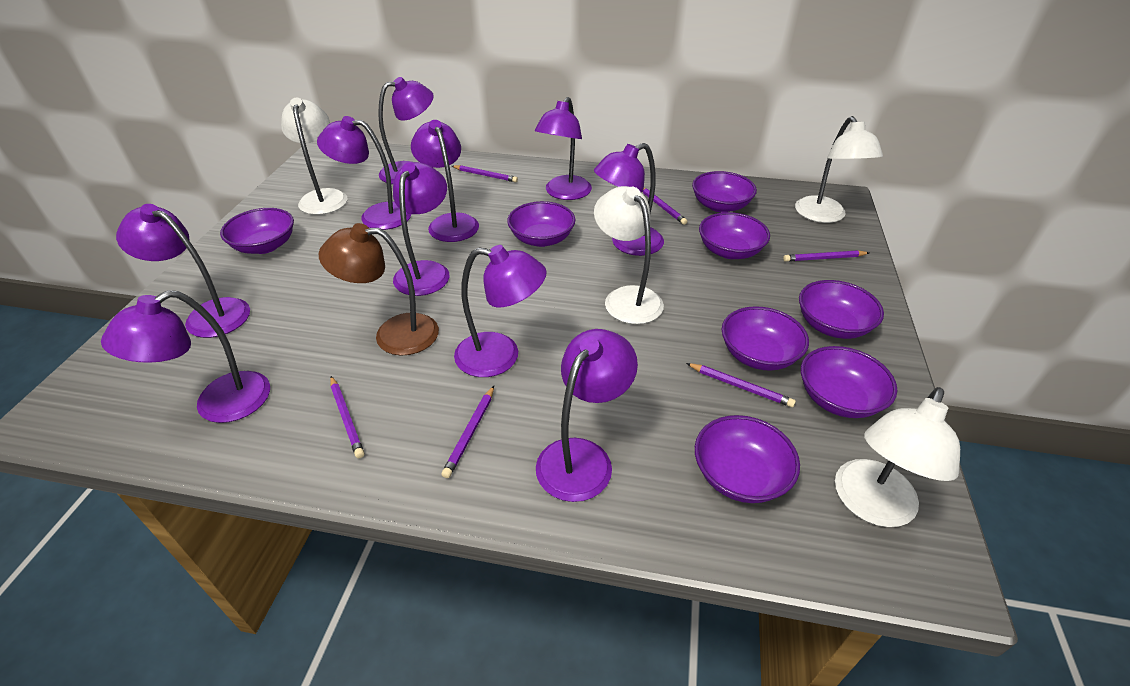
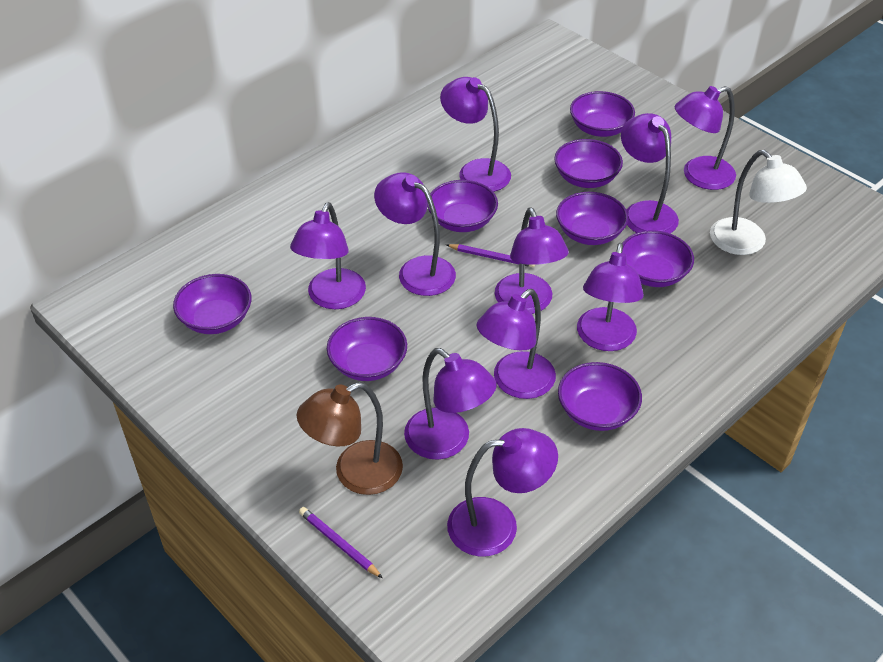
purple pencil: 6 -> 2
white lamp: 4 -> 1

